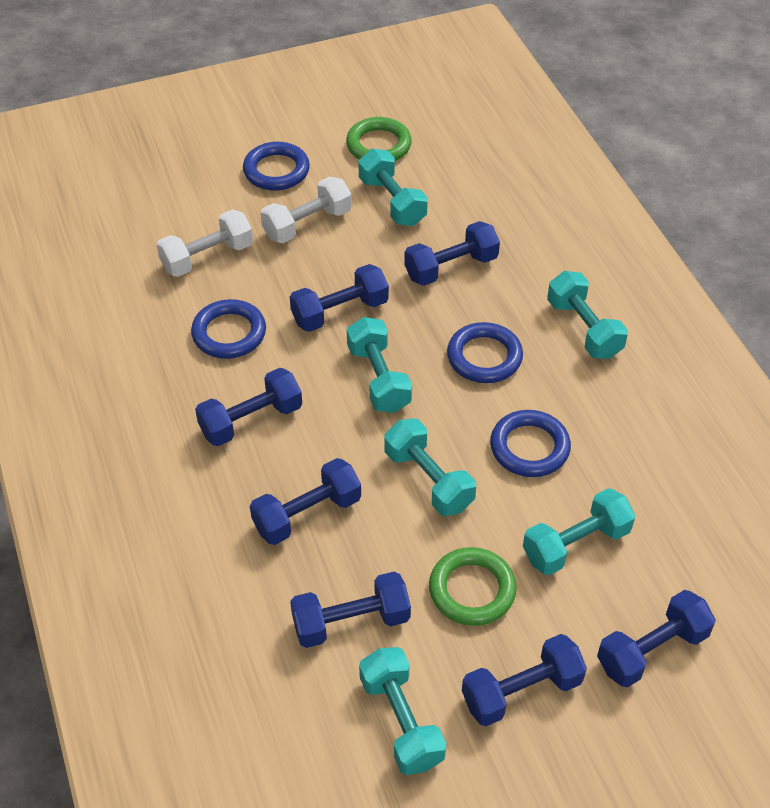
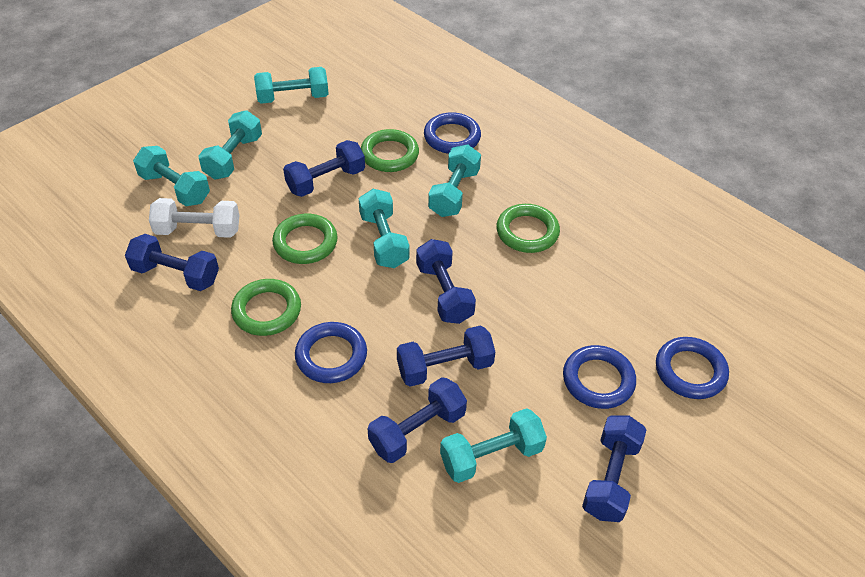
blue dumbbell: 7 -> 6
green ring: 2 -> 4
white dumbbell: 2 -> 1

